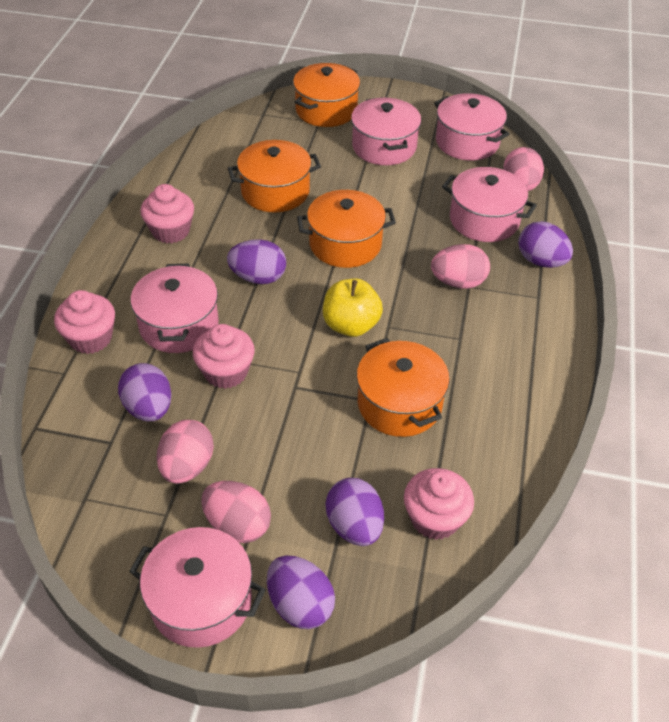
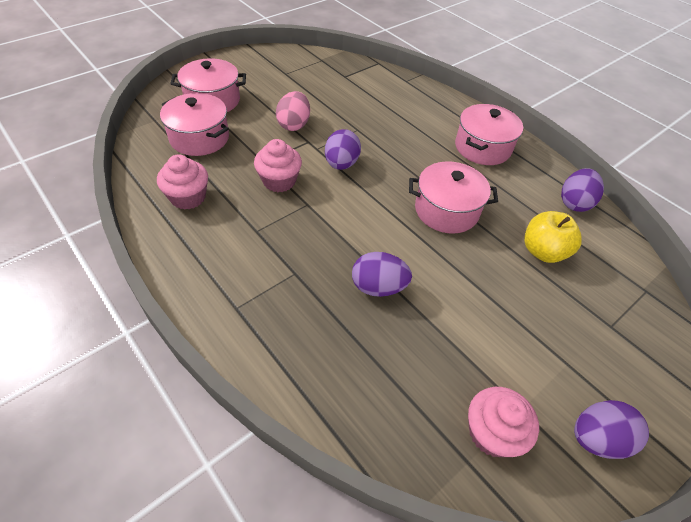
orange pot: 4 -> 0
pink cupcake: 4 -> 3
pink egg: 4 -> 1
pink pot: 5 -> 4
purple egg: 5 -> 4

